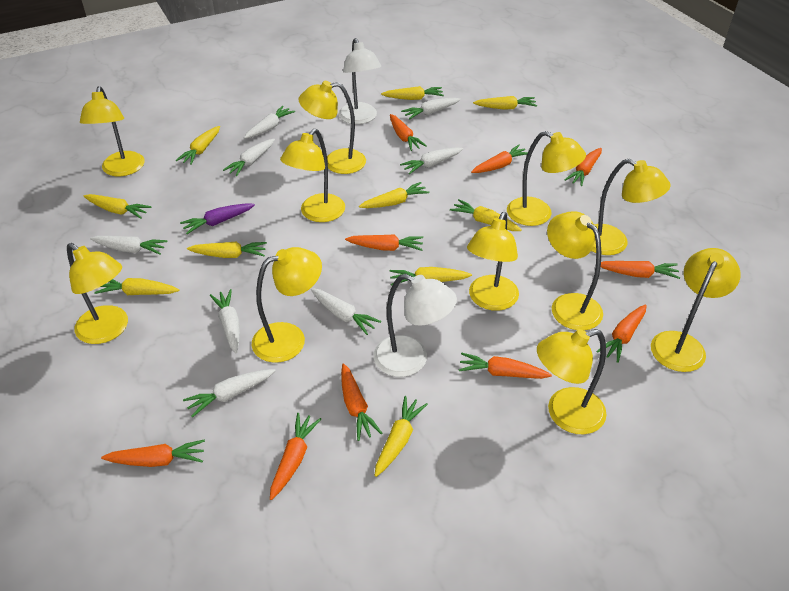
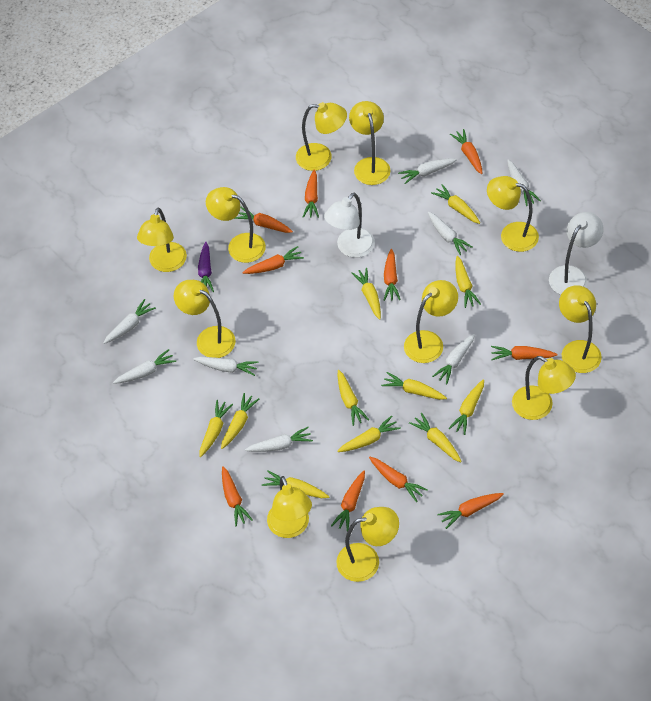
yellow carrot: 10 -> 11

